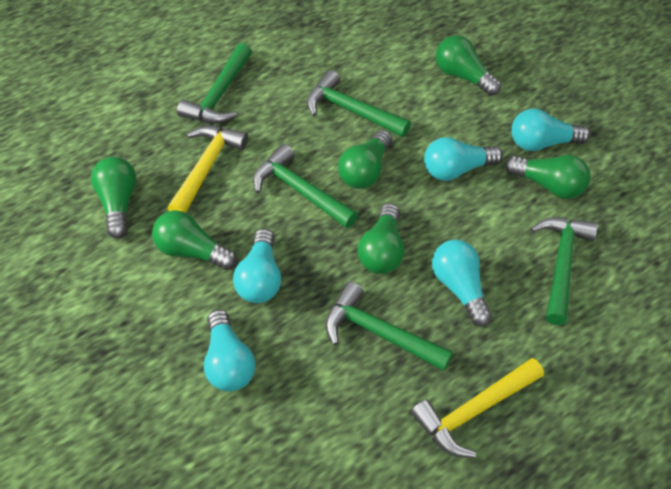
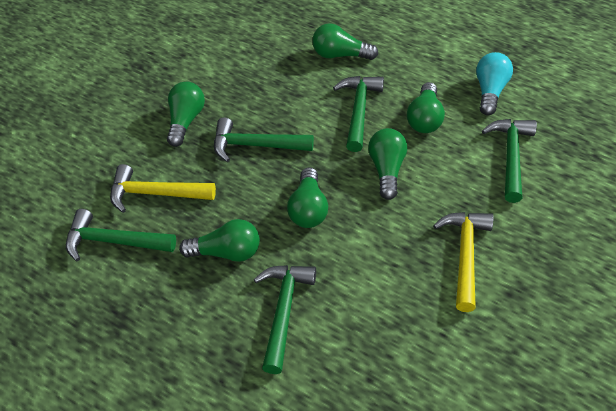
turquoise light bulb: 5 -> 1

